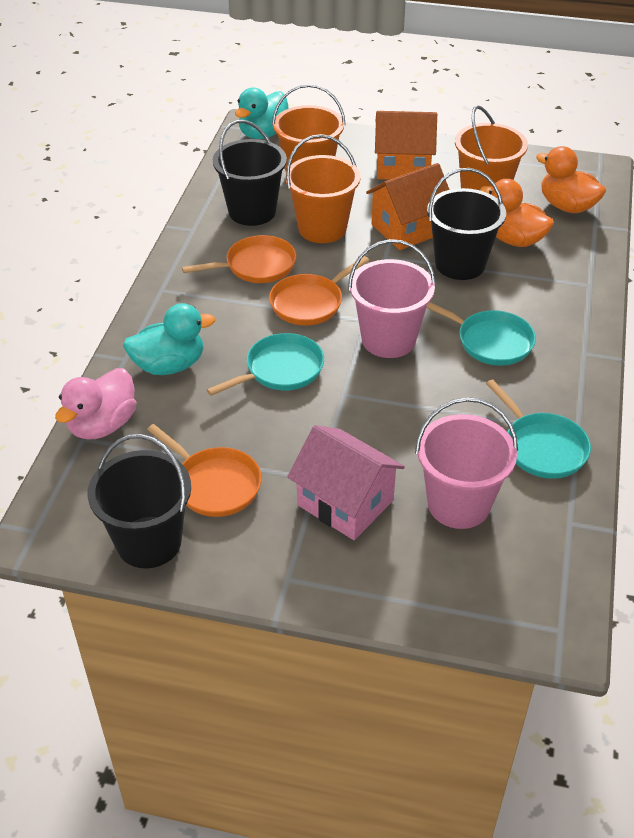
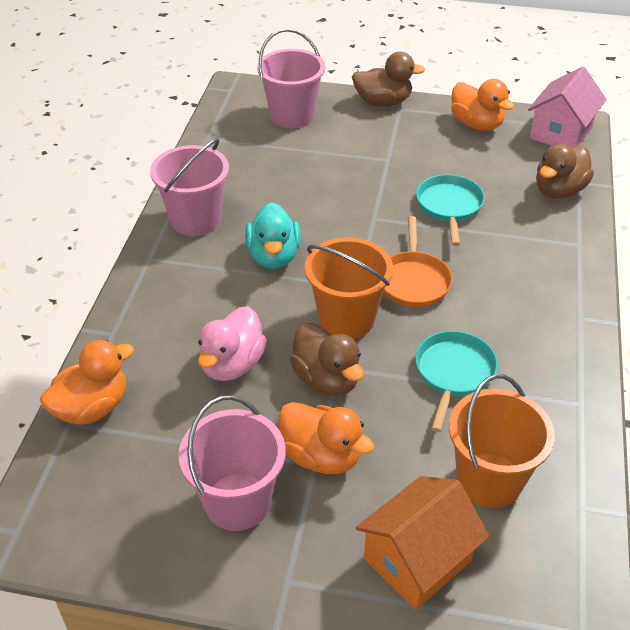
black bucket: 3 -> 0
brown duck: 0 -> 3
orange bucket: 3 -> 2
orange duck: 2 -> 3
orange house: 2 -> 1
orange pan: 3 -> 1
pink bucket: 2 -> 3
turquoise duck: 2 -> 1
turquoise pan: 3 -> 2

